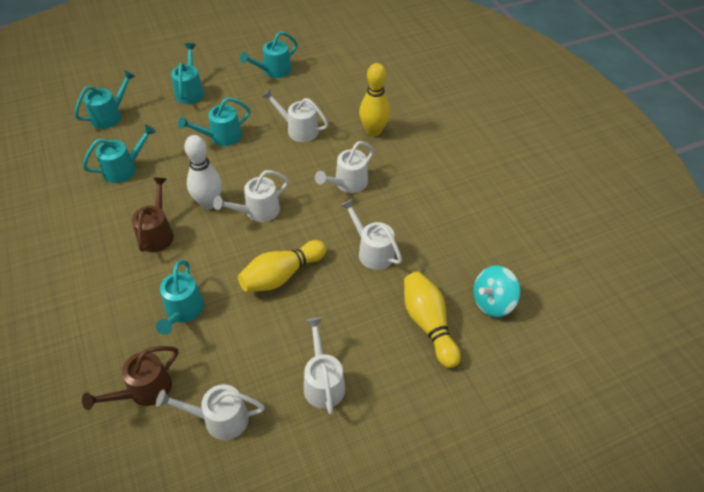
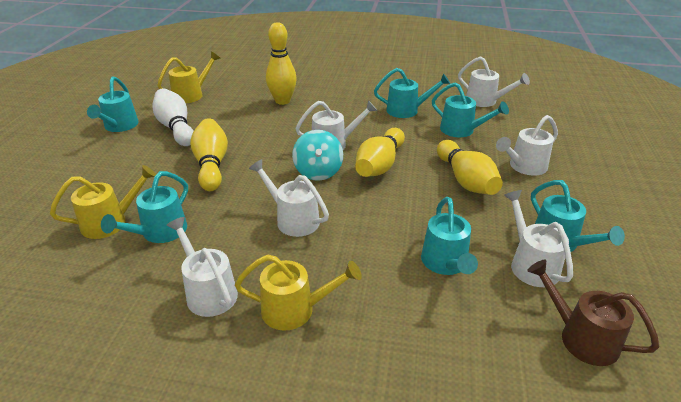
brown watering can: 2 -> 1
yellow bowling pin: 3 -> 4
yellow watering can: 0 -> 3

